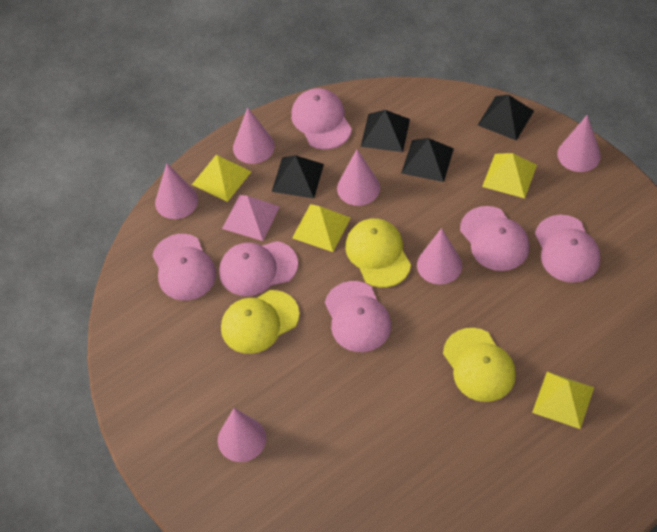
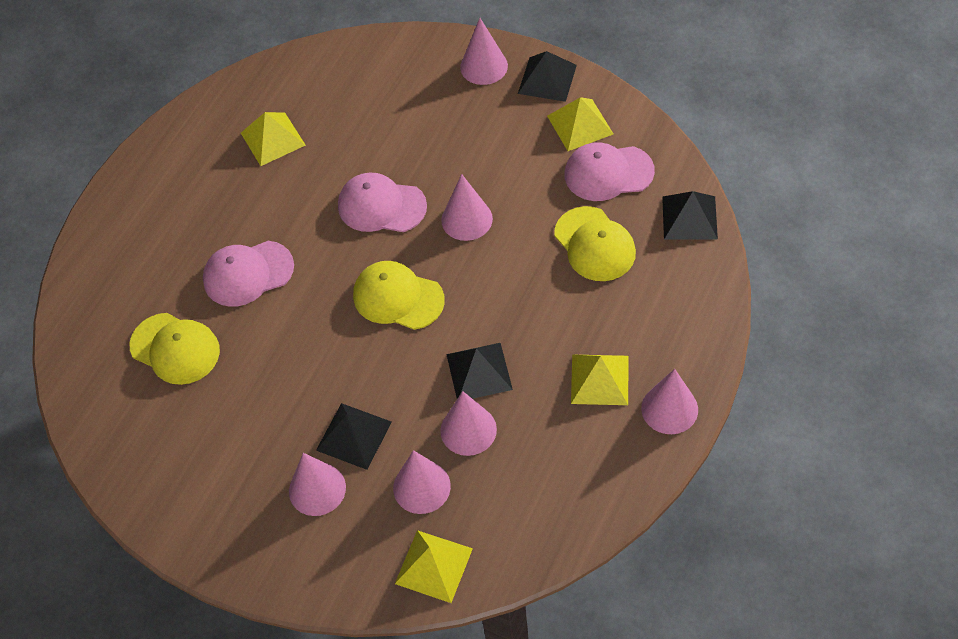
pink cap: 6 -> 3
pink pyramid: 1 -> 0

